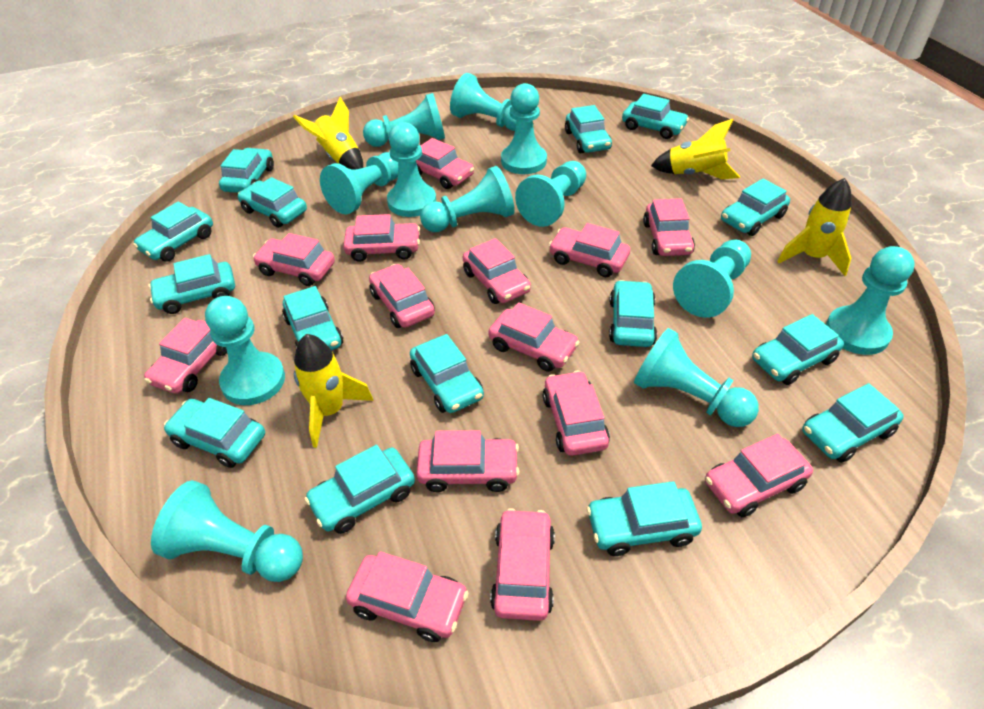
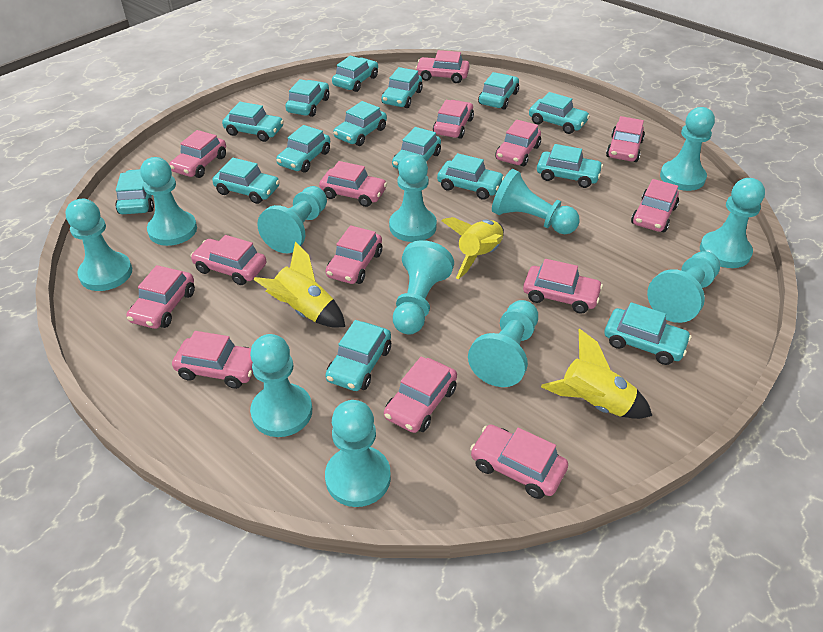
yellow rocket: 4 -> 3

